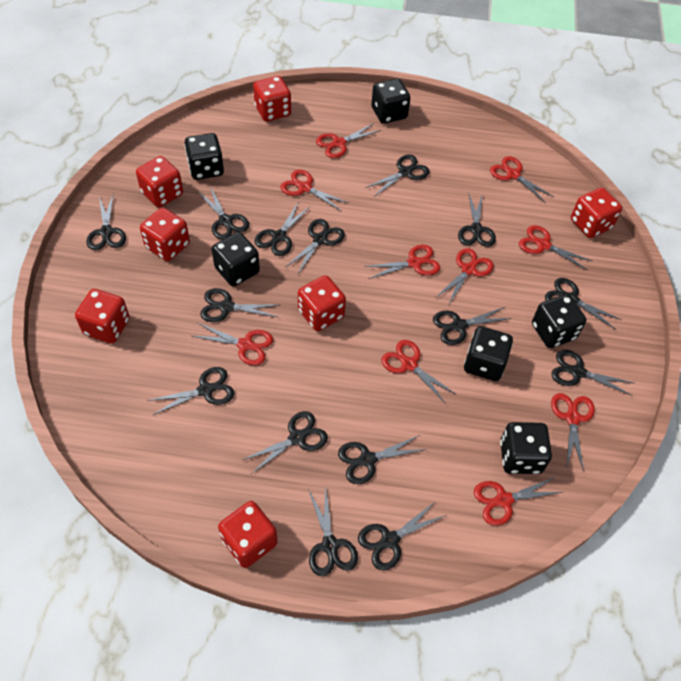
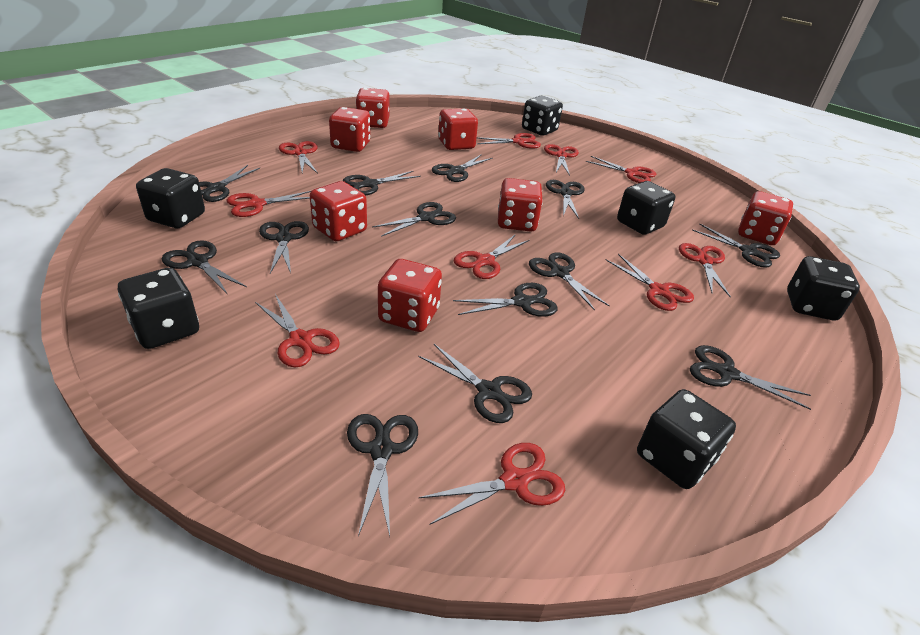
black scissors: 15 -> 13

